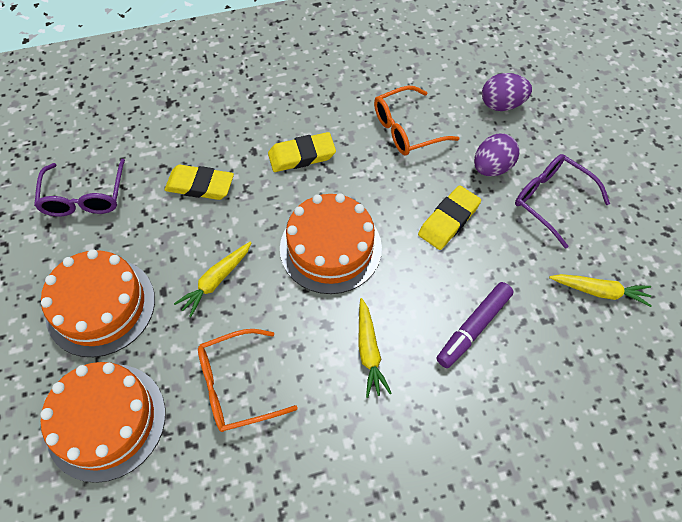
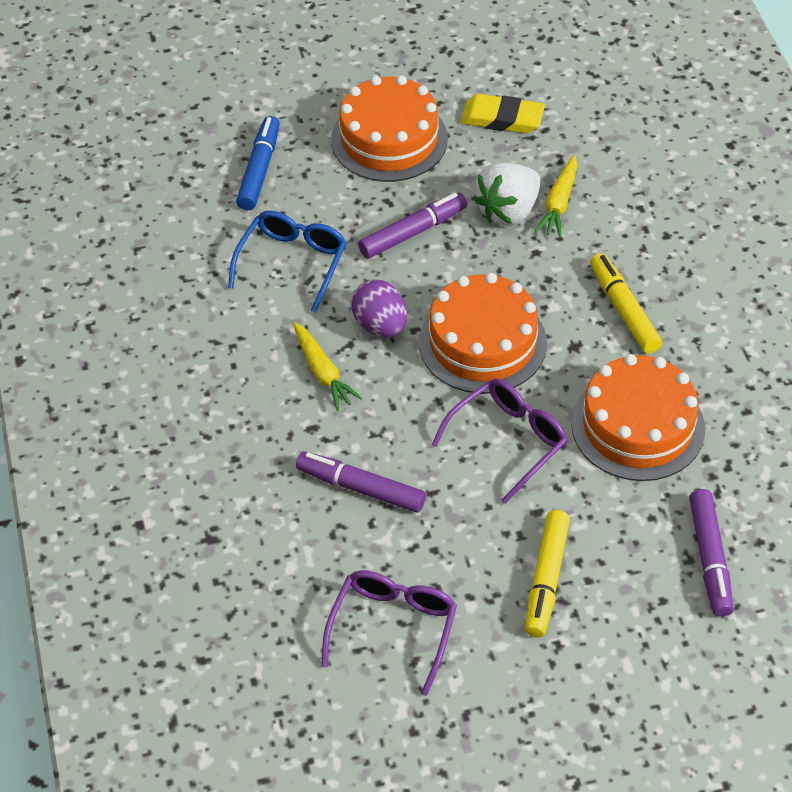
blue glasses: 0 -> 1
blue marker: 0 -> 1
orange glasses: 2 -> 0
purple egg: 2 -> 1
purple marker: 1 -> 3
white strawberry: 0 -> 1
yellow carrot: 3 -> 2
yellow eraser: 3 -> 1
yellow marker: 0 -> 2

